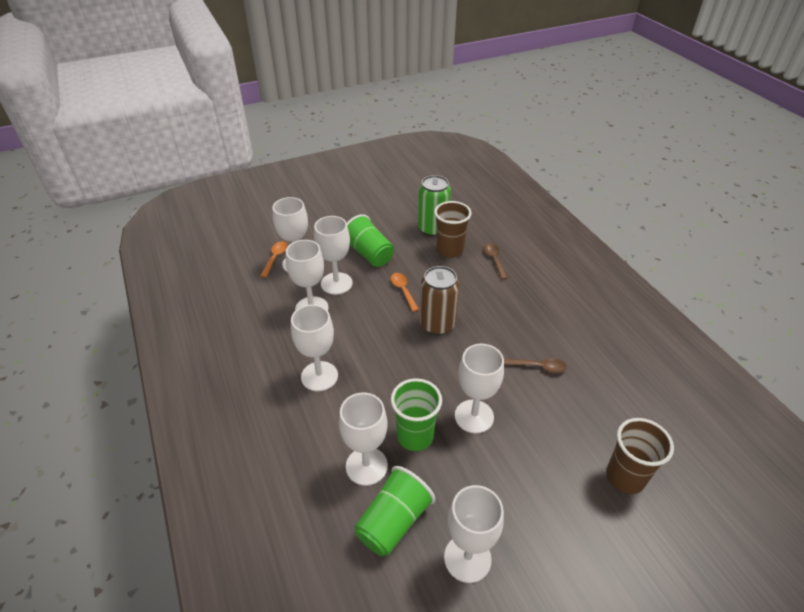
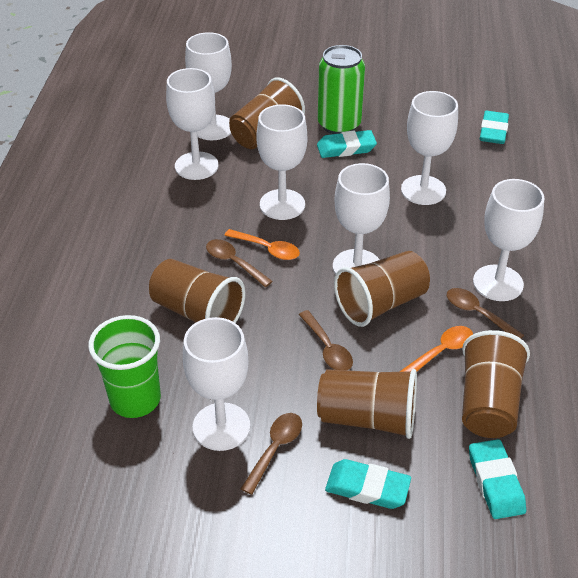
brown can: 1 -> 0
brown cup: 2 -> 5
brown spoon: 2 -> 4
green cup: 3 -> 1
turquoise eraser: 0 -> 4

